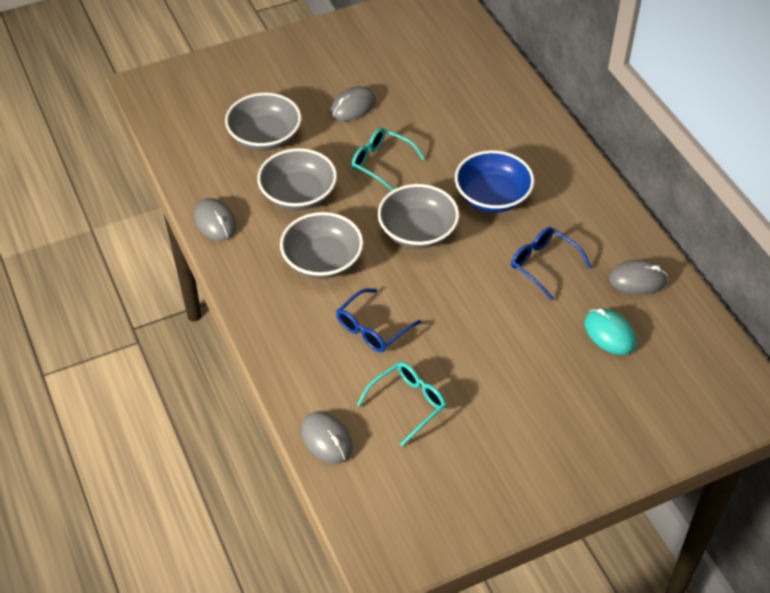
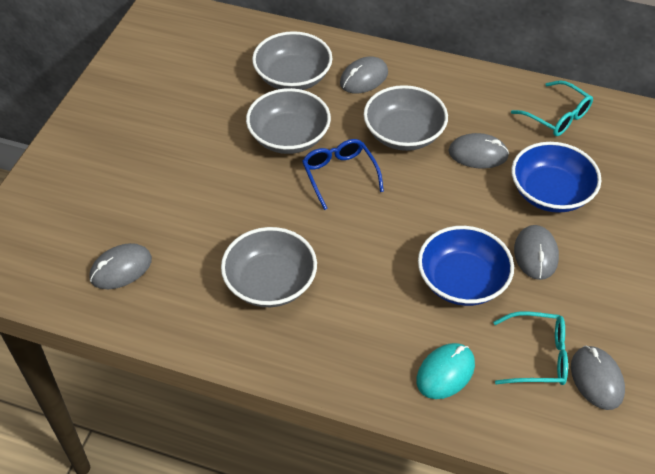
blue bowl: 1 -> 2
blue glasses: 2 -> 1
grey mouse: 4 -> 5

